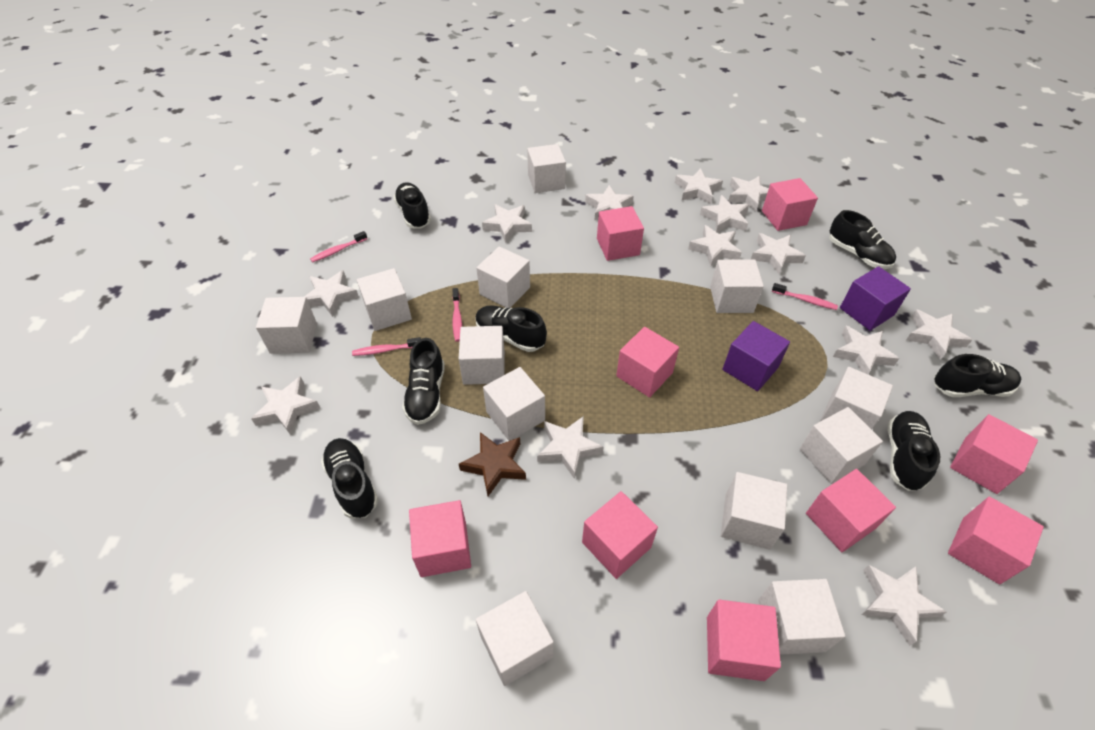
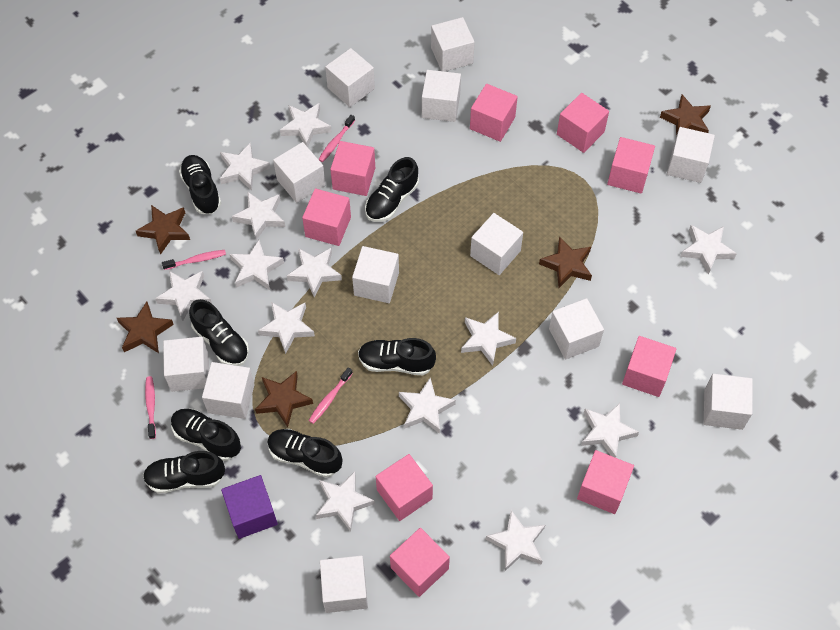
brown star: 1 -> 5
purple cube: 2 -> 1

